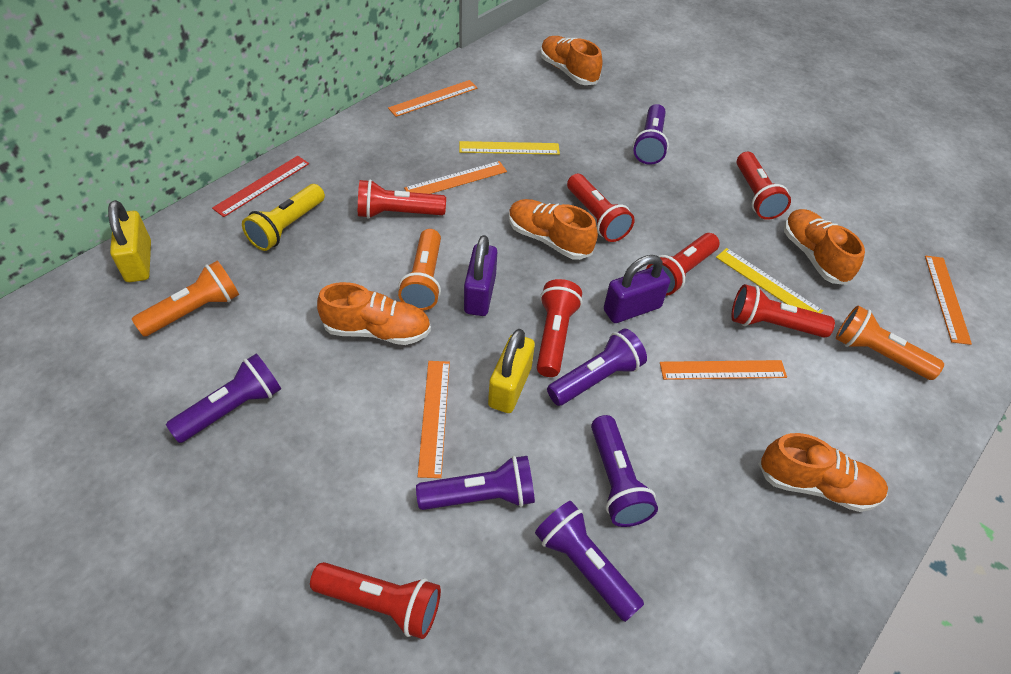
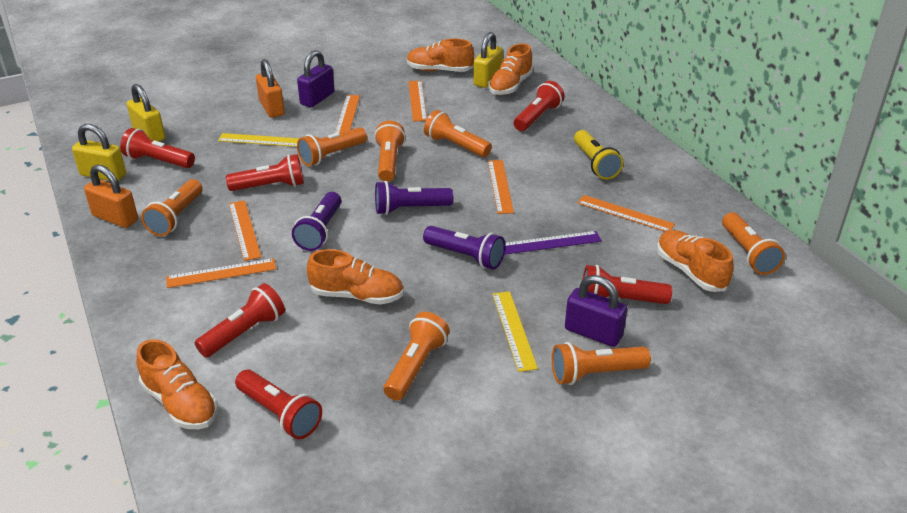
orange flashlight: 3 -> 7
orange padlock: 0 -> 2
orange ruler: 5 -> 6
purple flashlight: 6 -> 3
purple ruler: 0 -> 1
red flashlight: 7 -> 6
red ruler: 1 -> 0
yellow padlock: 2 -> 3

